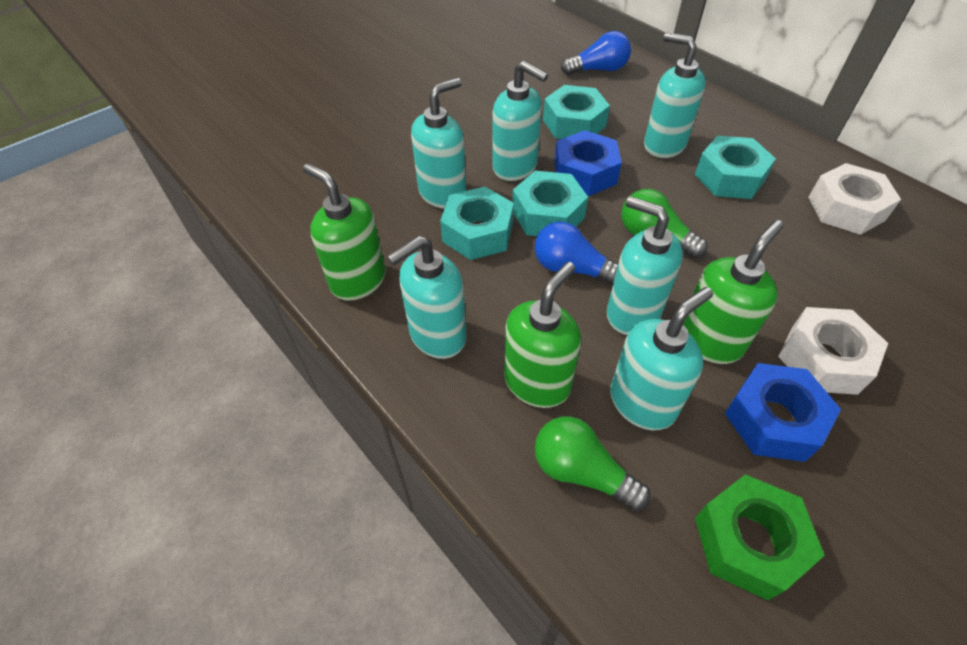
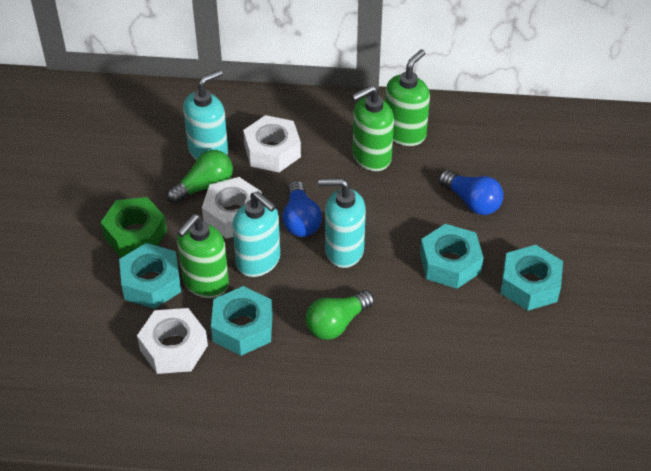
blue nut: 2 -> 0
turquoise soap dispenser: 6 -> 3
white nut: 2 -> 3

